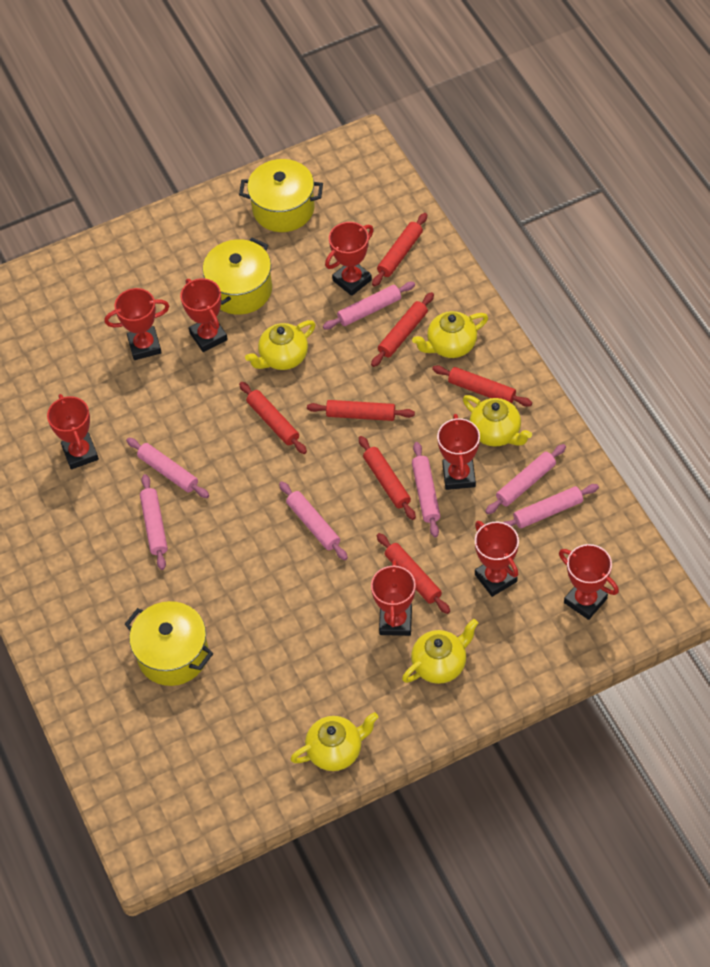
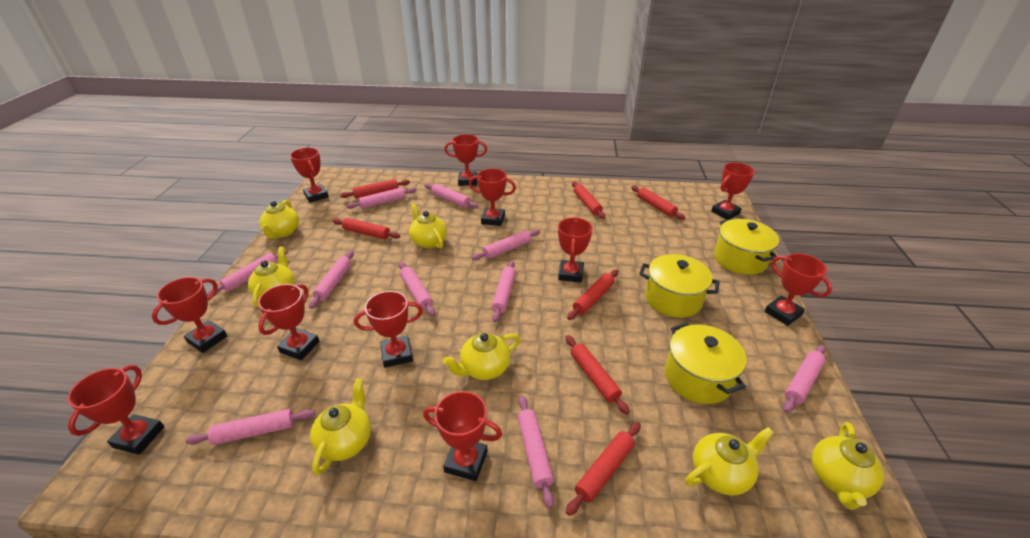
pink rolling pin: 7 -> 10
red trophy: 8 -> 11
yellow teapot: 5 -> 7

